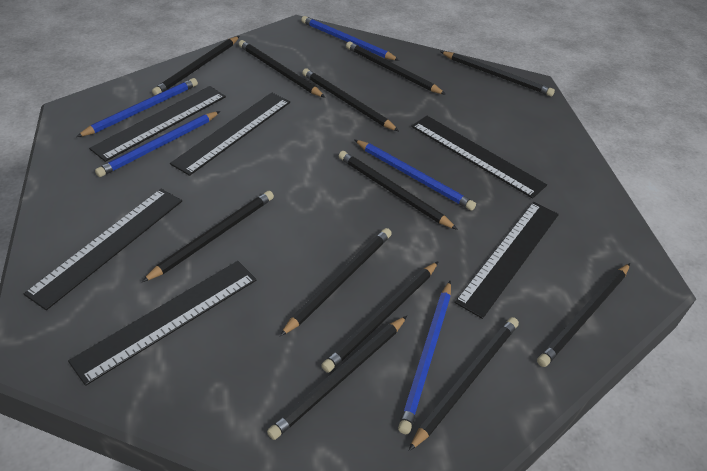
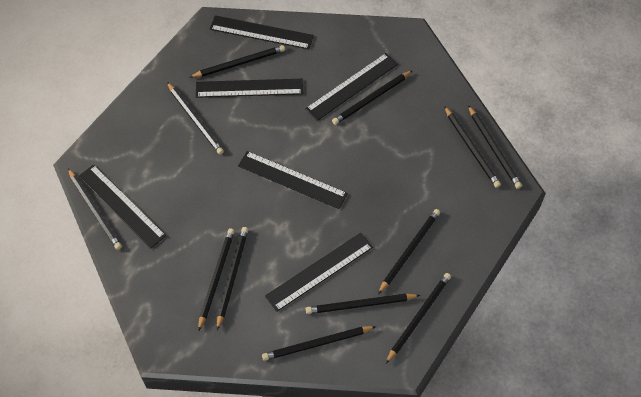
blue pencil: 5 -> 0

